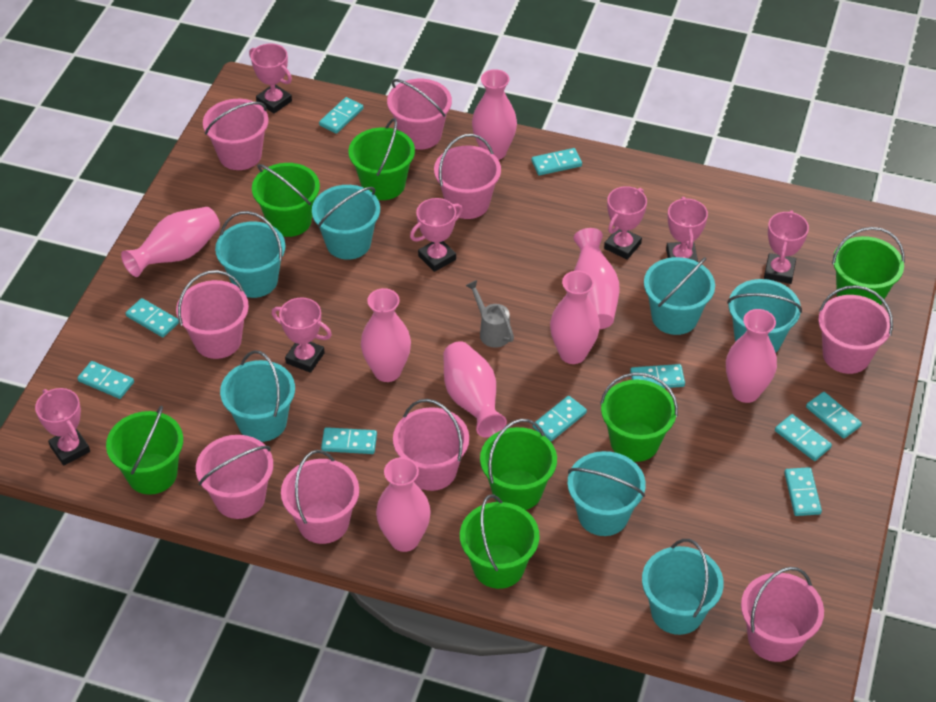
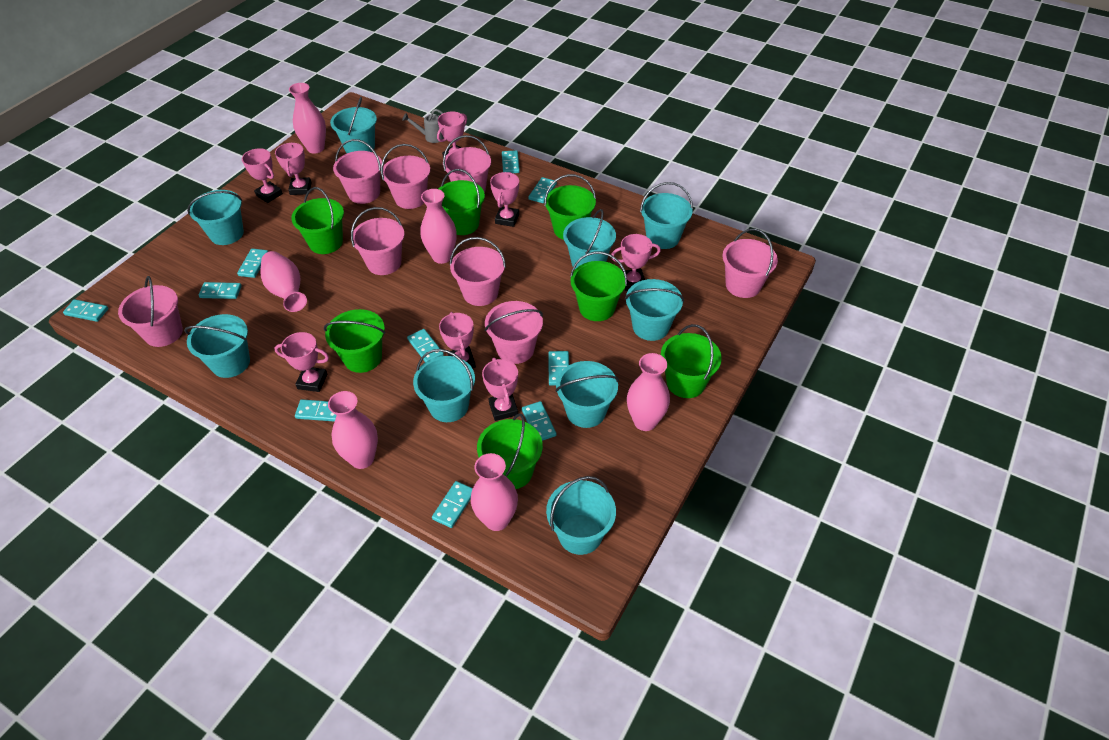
pink bucket: 9 -> 8
pink trophy: 7 -> 8
pink vase: 8 -> 6
turquoise bucket: 7 -> 9

